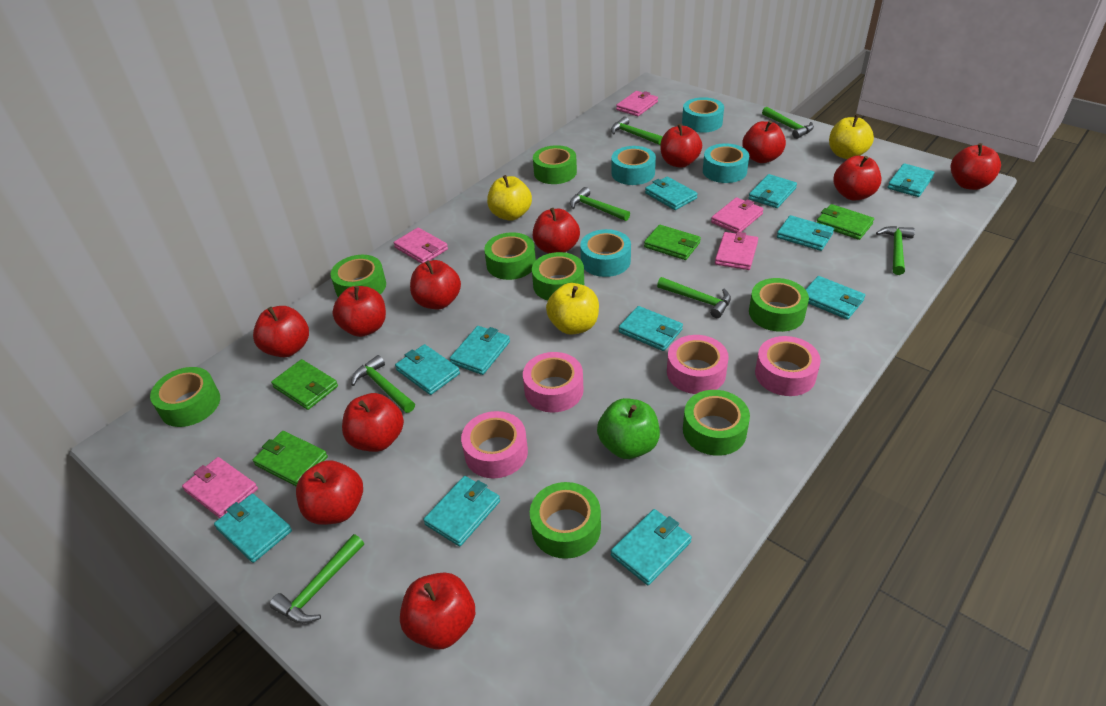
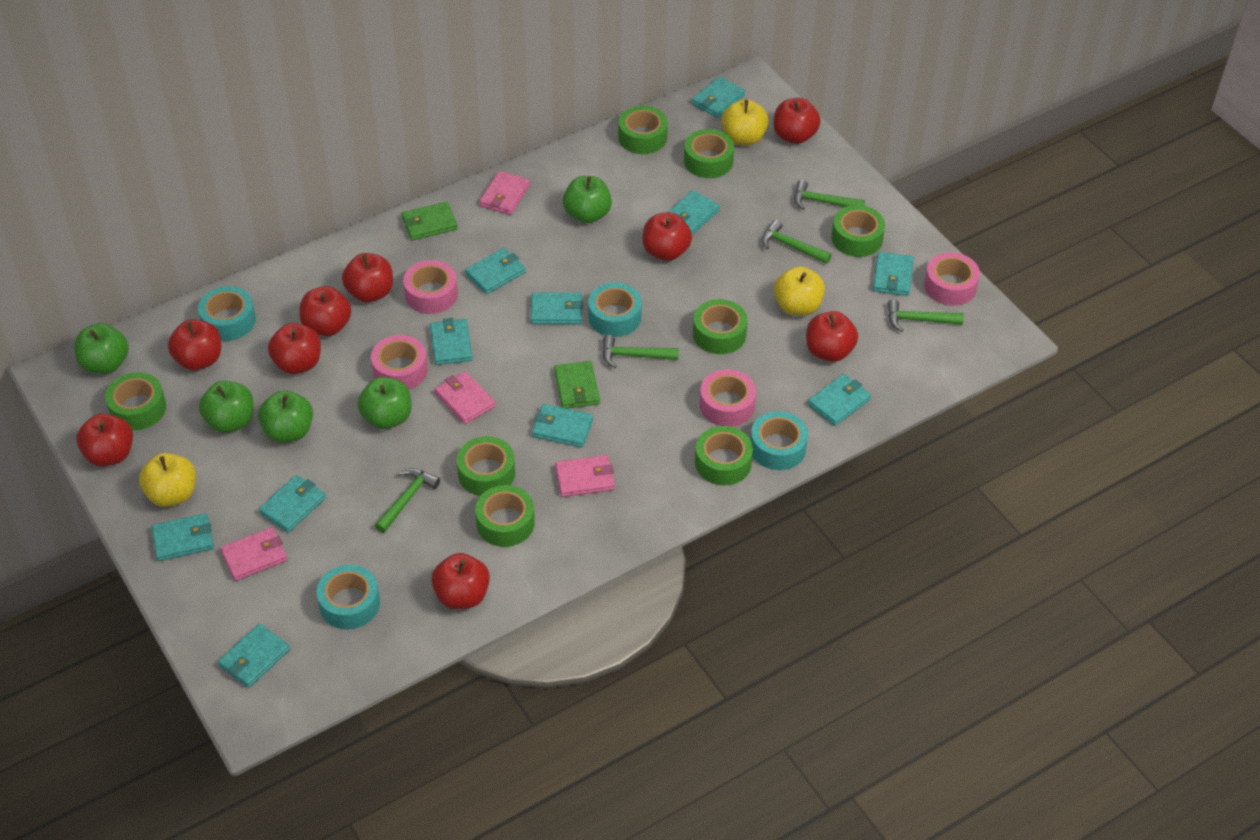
green apple: 1 -> 5
green hammer: 7 -> 5
green wallet: 4 -> 2
pink wallet: 5 -> 4
red apple: 11 -> 9

